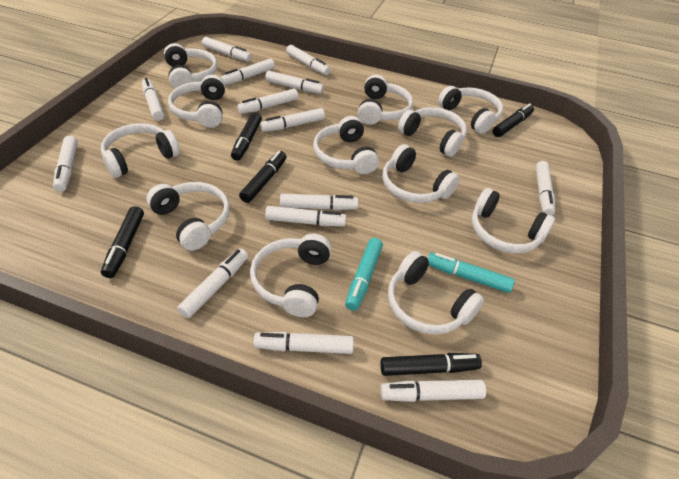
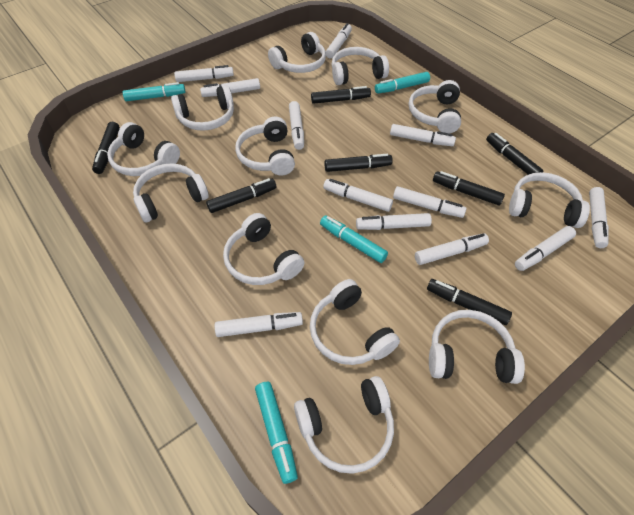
black marker: 5 -> 7
turquoise marker: 2 -> 4
white marker: 14 -> 12

